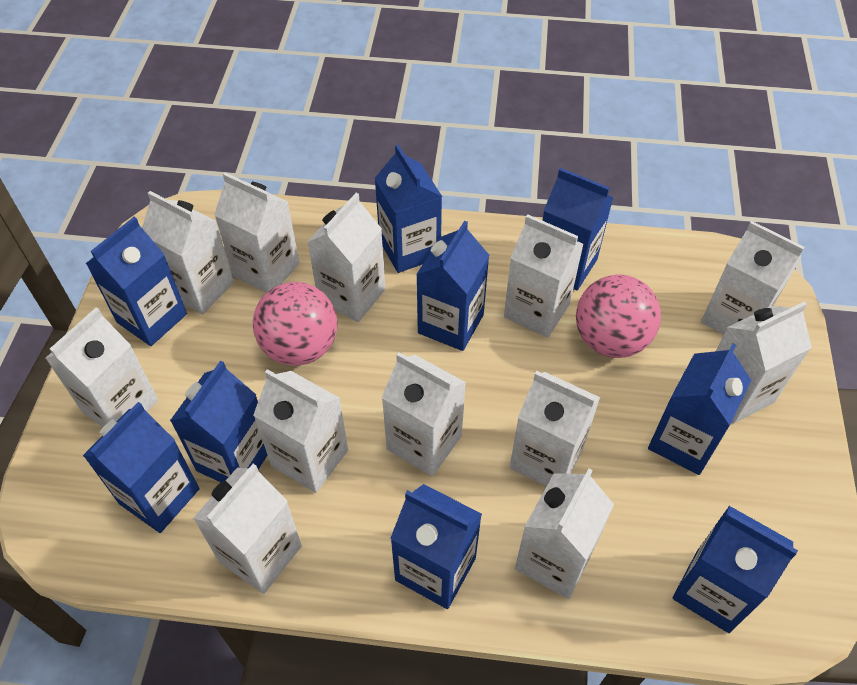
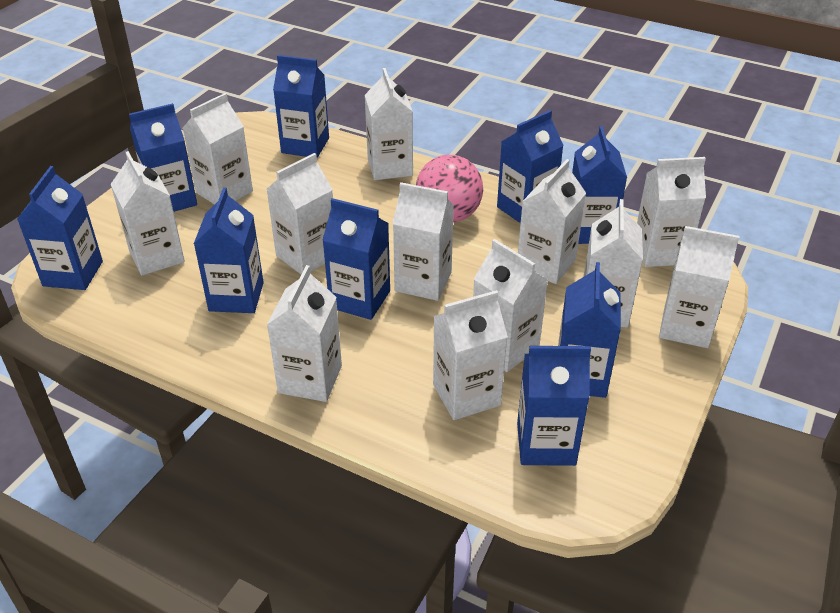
pink ball: 2 -> 1

